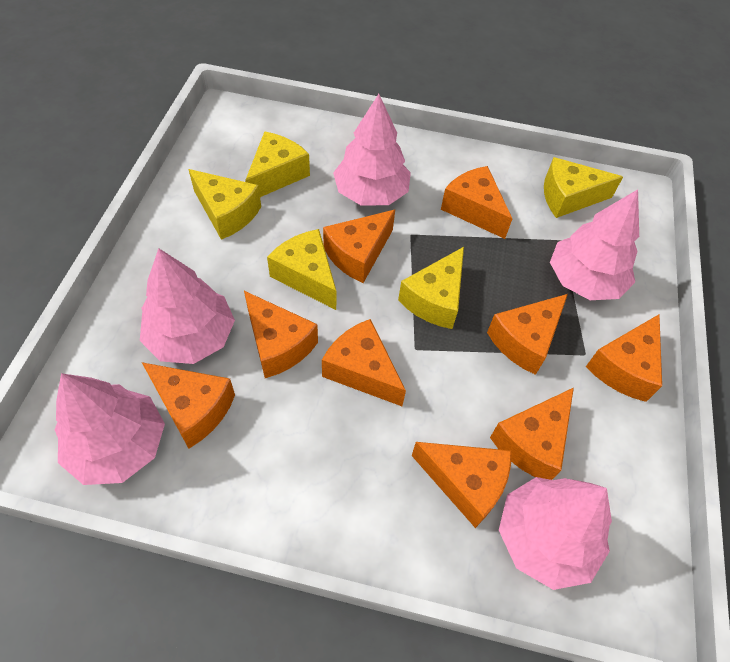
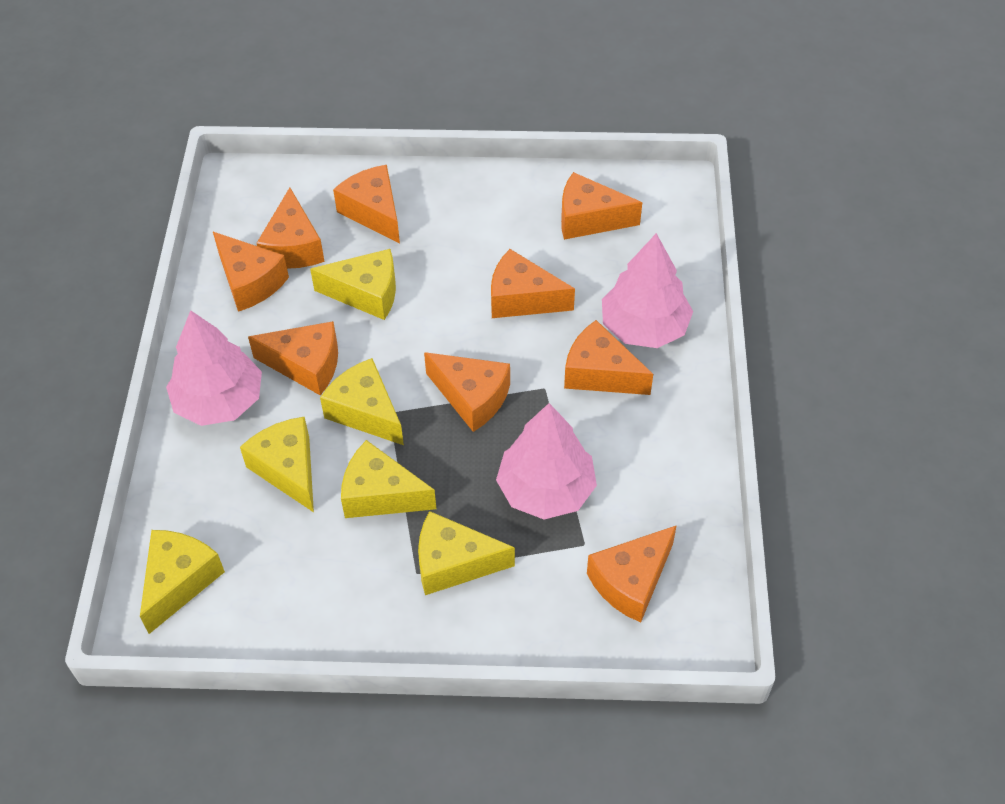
pink tree: 5 -> 3
yellow cheese: 5 -> 6

